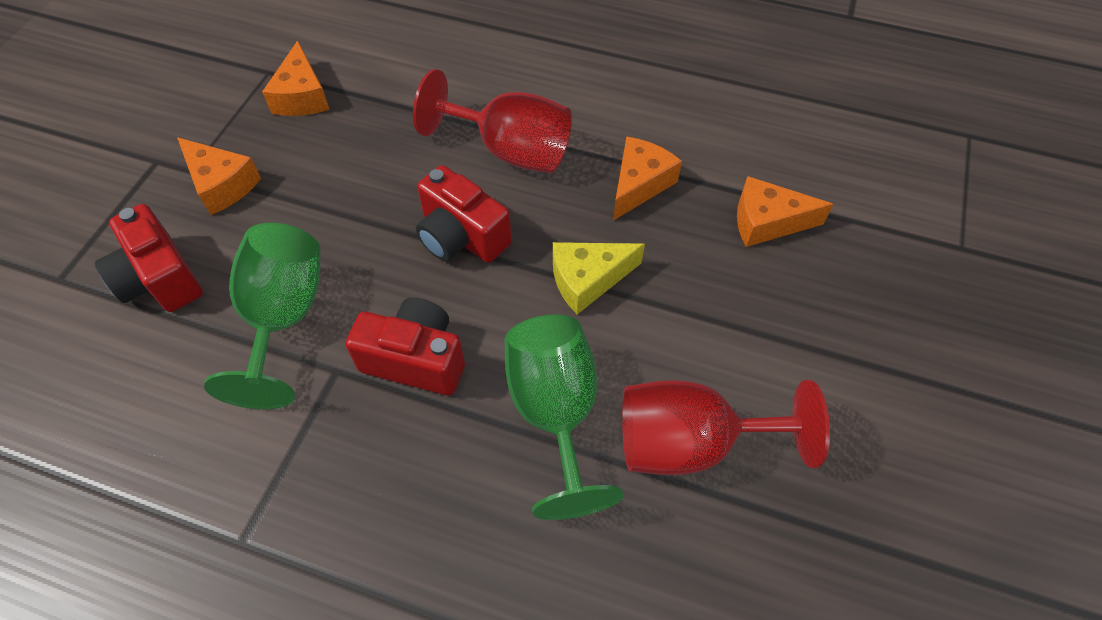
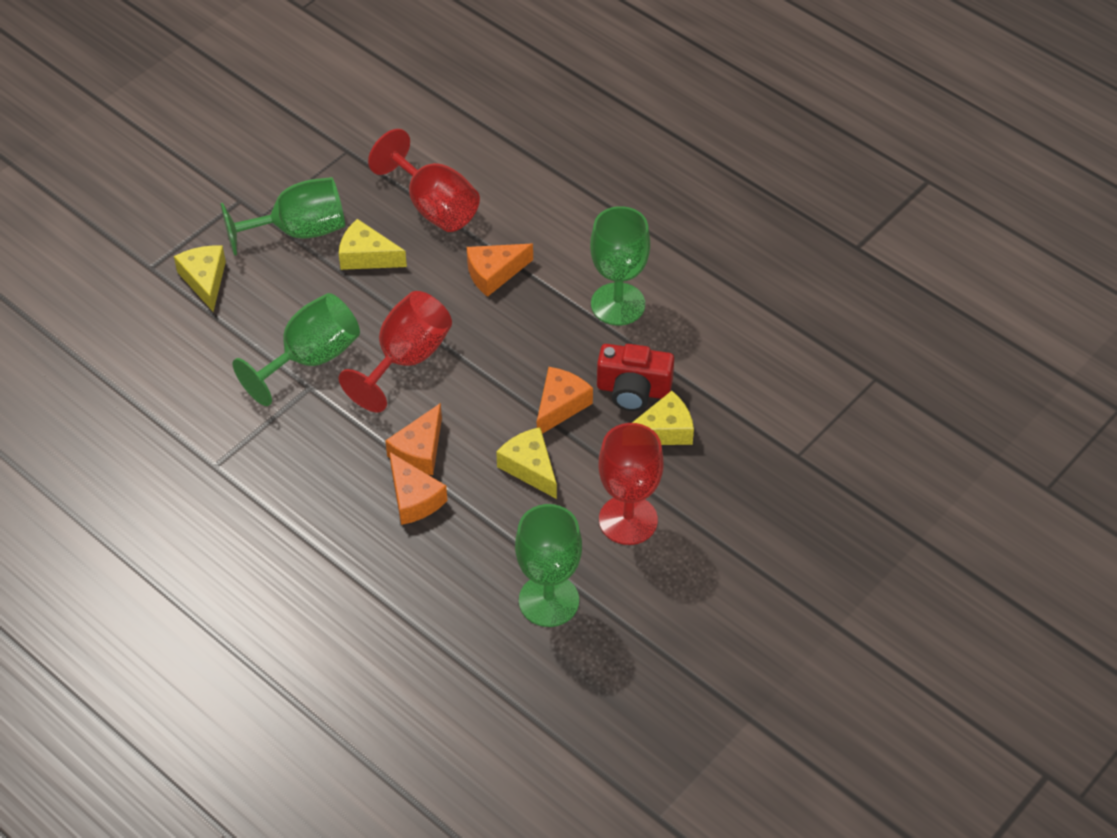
green goblet: 2 -> 4
red camera: 3 -> 1
red goblet: 2 -> 3
yellow cheese: 1 -> 4

